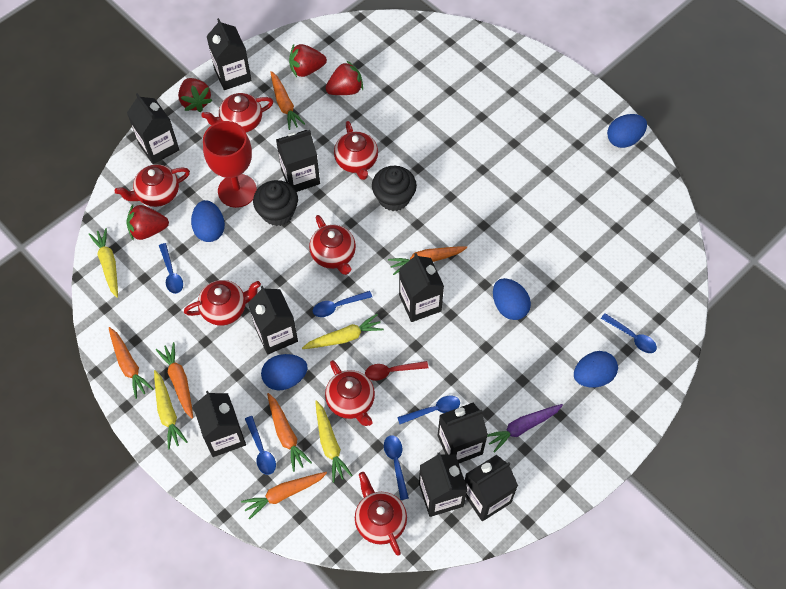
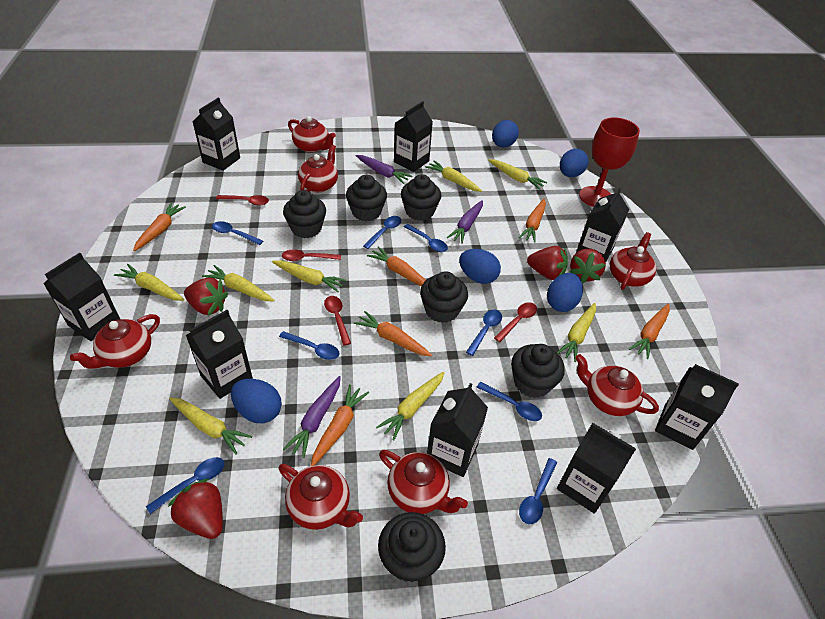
black carton: 9 -> 8
black cupcake: 2 -> 6
blue spoon: 6 -> 8
purple carrot: 1 -> 3
red spoon: 1 -> 4
yellow carrot: 4 -> 8

